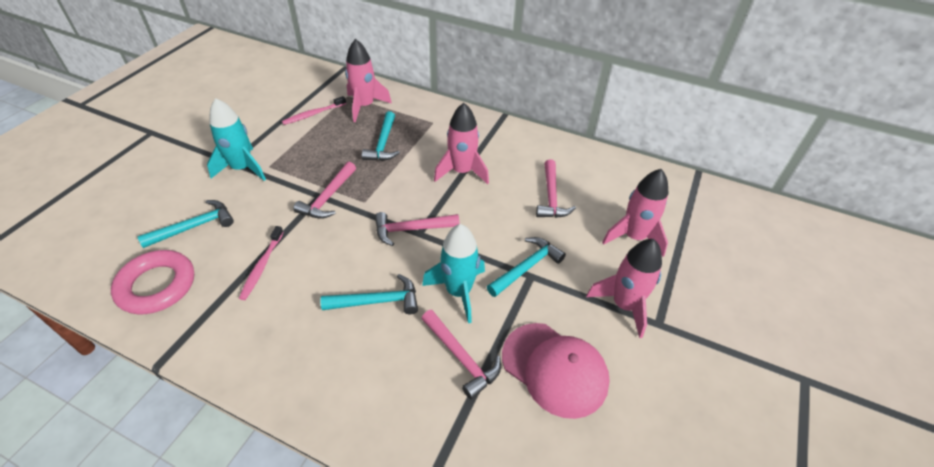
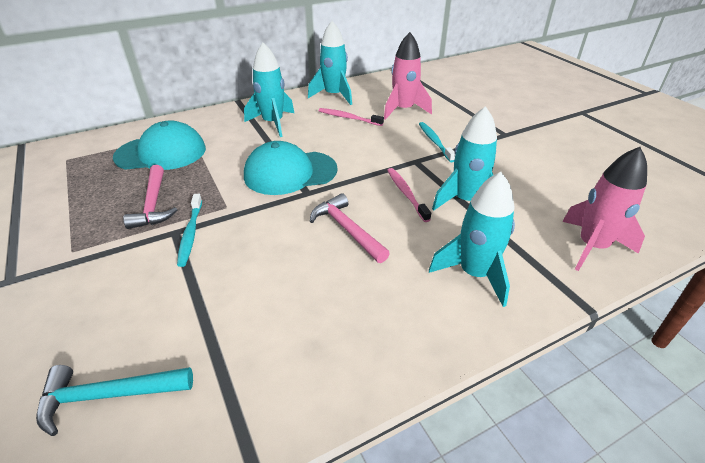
pink cap: 1 -> 0
pink hammer: 4 -> 2
pink ring: 1 -> 0
pink rocket: 4 -> 2
turquoise cap: 0 -> 2
turquoise hammer: 4 -> 1
turquoise rocket: 2 -> 4
turquoise toothbrush: 0 -> 2

